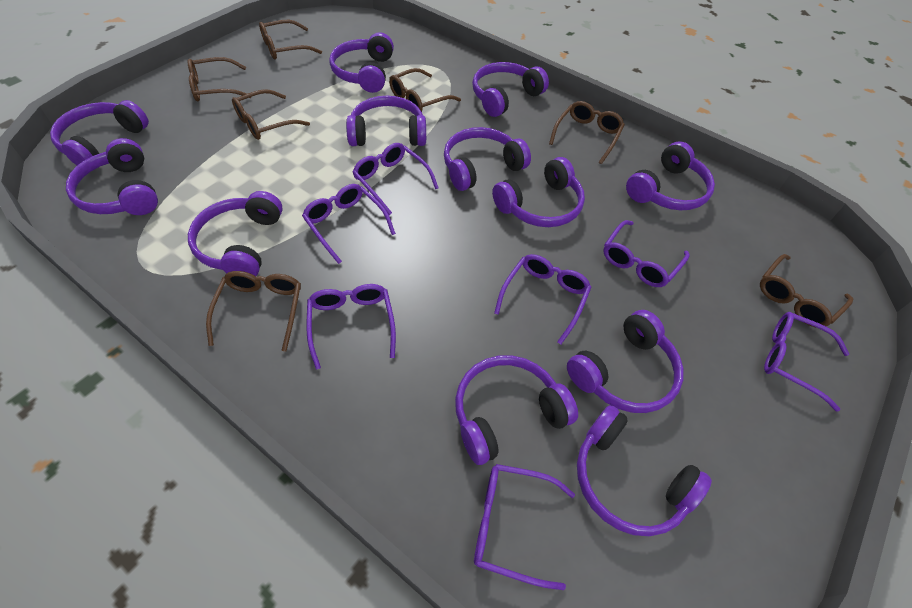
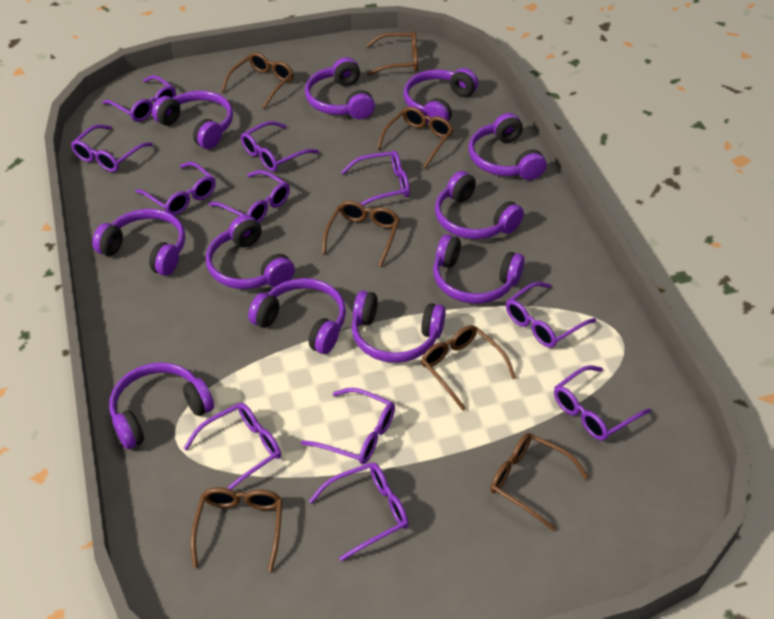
purple glasses: 7 -> 11
purple headphones: 12 -> 11

